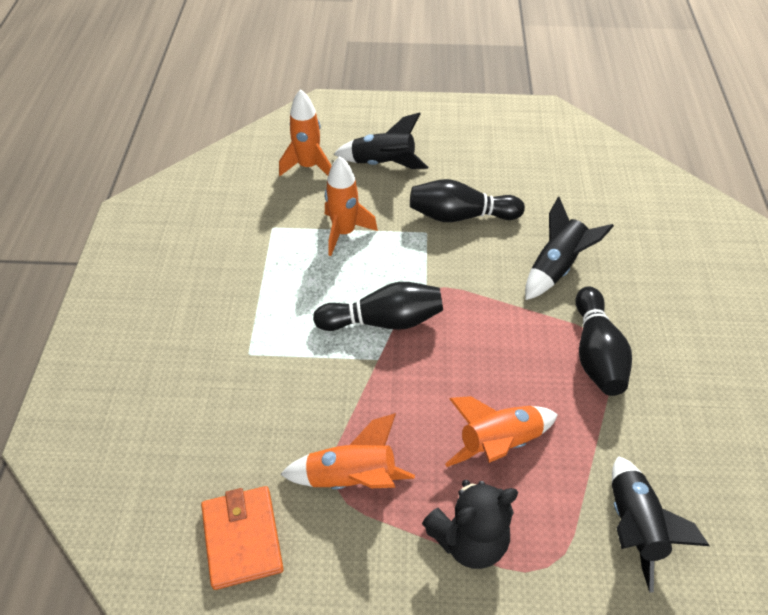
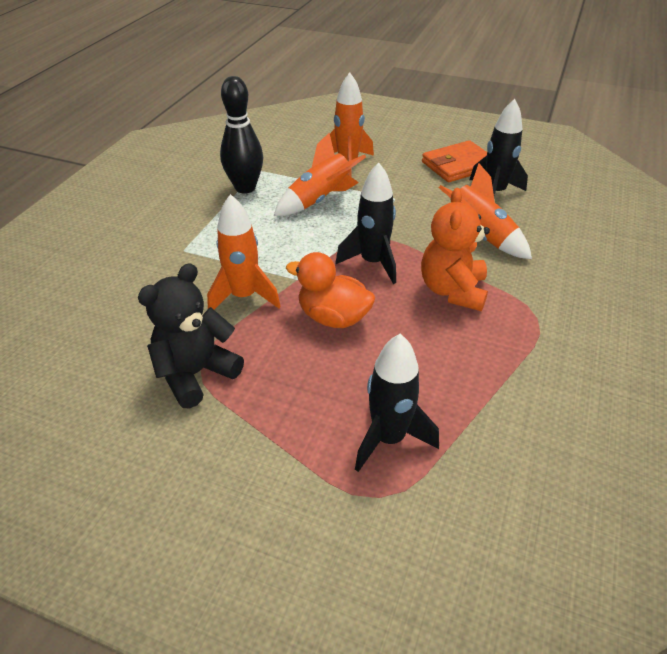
black bowling pin: 3 -> 1
orange duck: 0 -> 1
orange teddy bear: 0 -> 1

